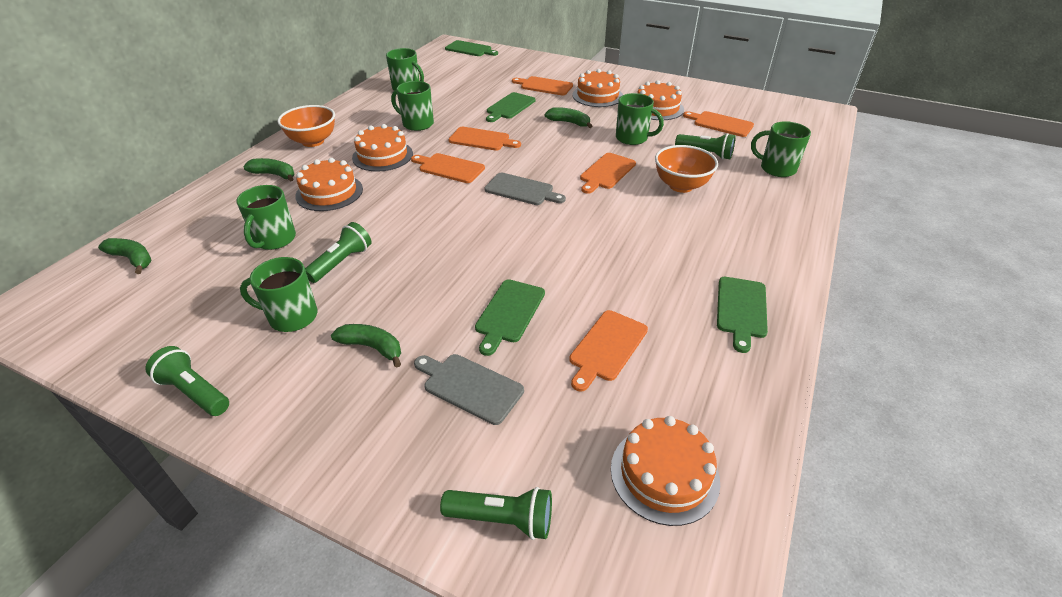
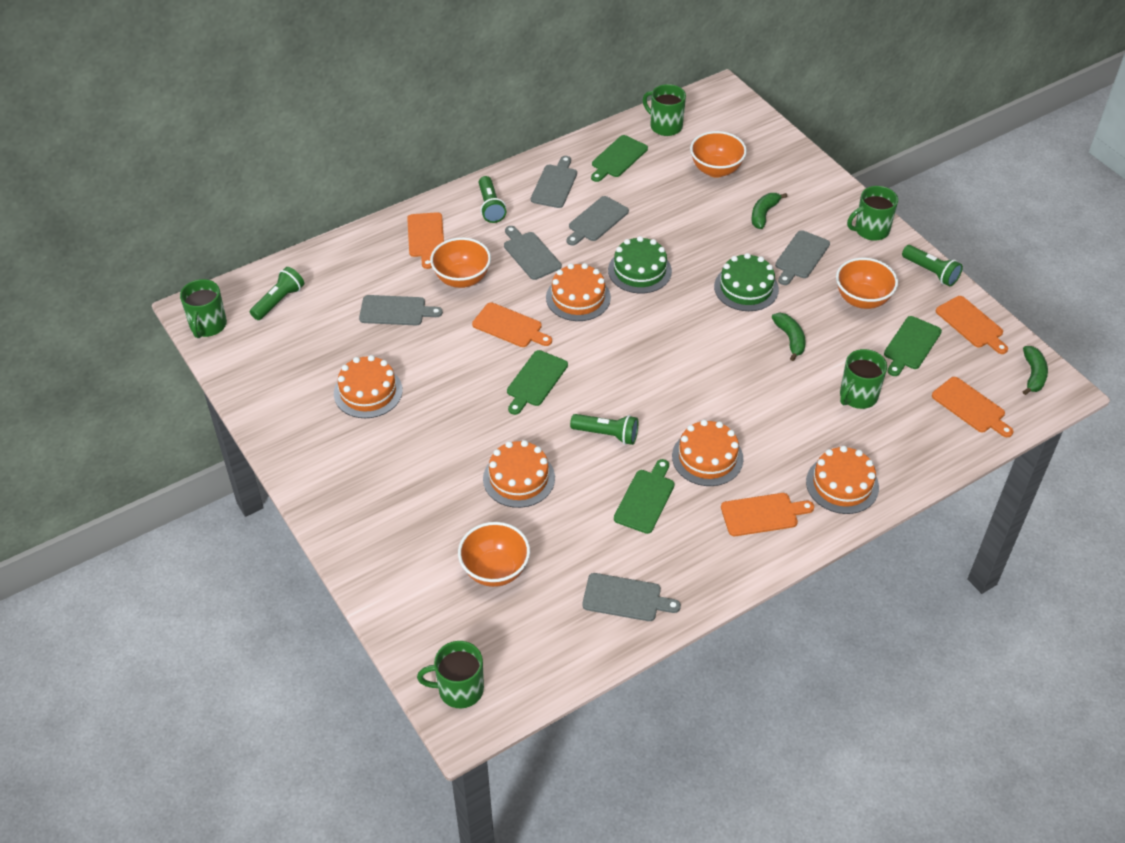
green banana: 4 -> 3
green cake: 0 -> 2
green mug: 6 -> 5
grey cutting board: 2 -> 6
orange bowl: 2 -> 4
orange cutting board: 6 -> 5

